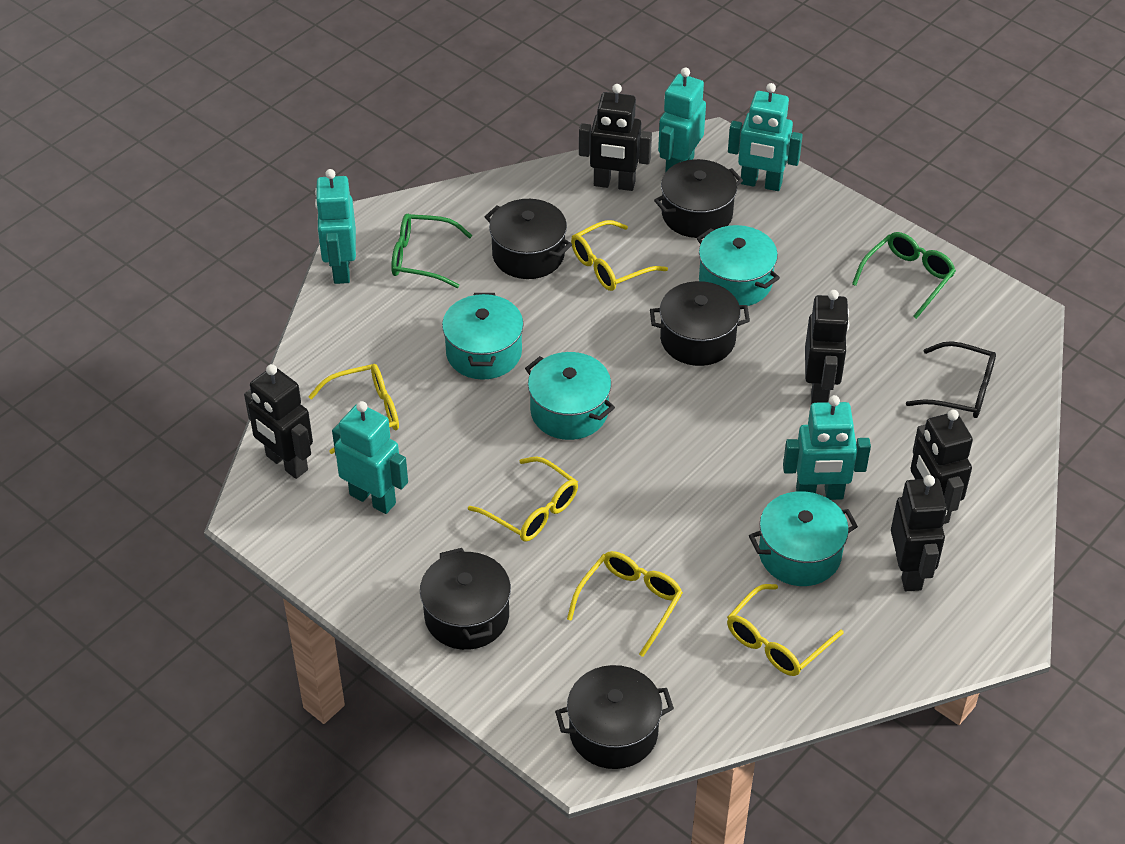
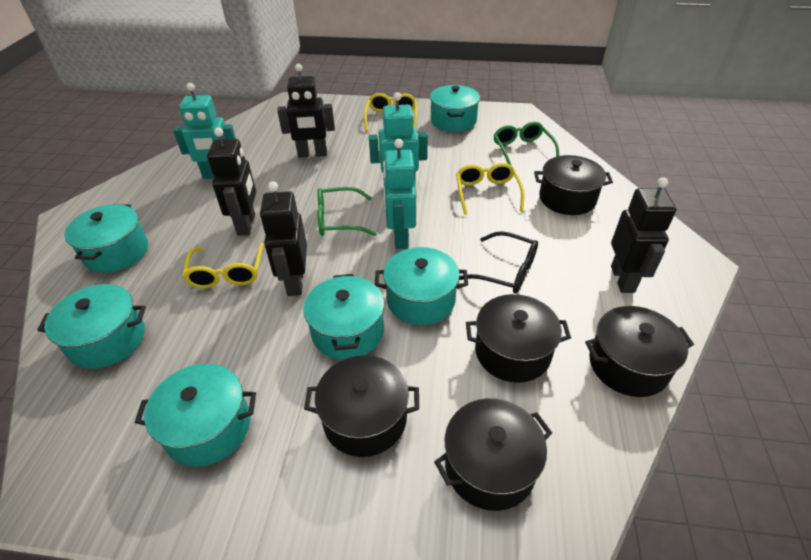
black robot: 5 -> 4
turquoise pot: 4 -> 6
turquoise robot: 5 -> 3
yellow glasses: 5 -> 3

